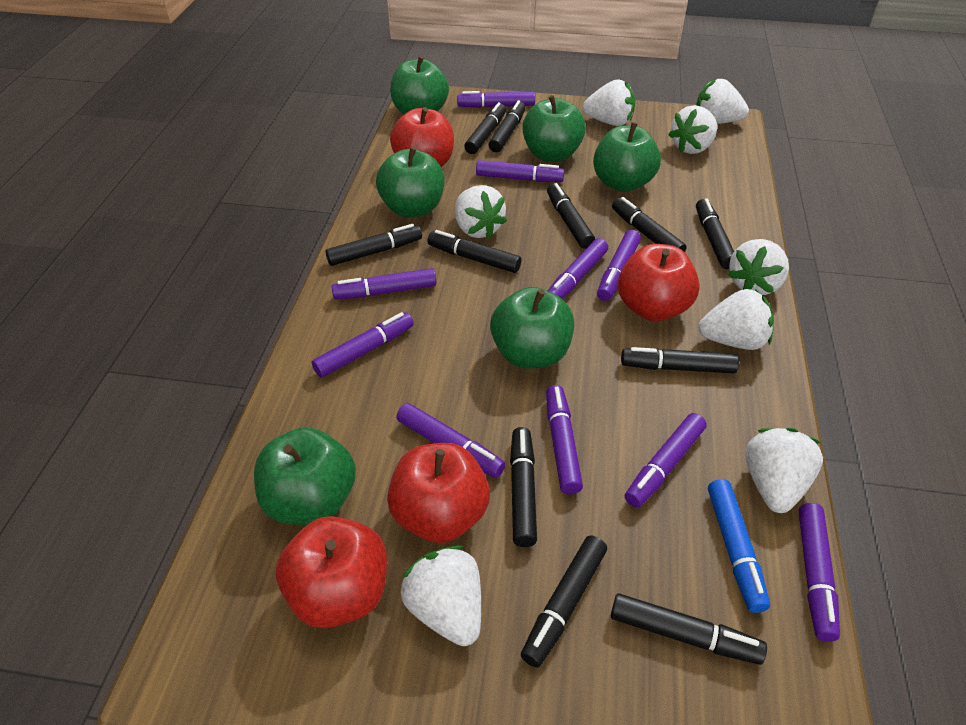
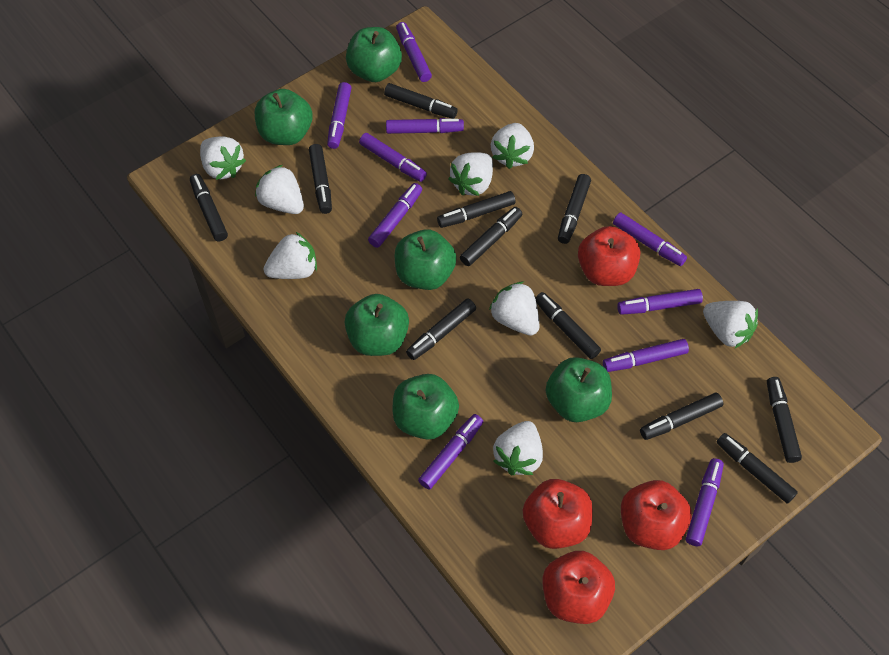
blue marker: 1 -> 0

